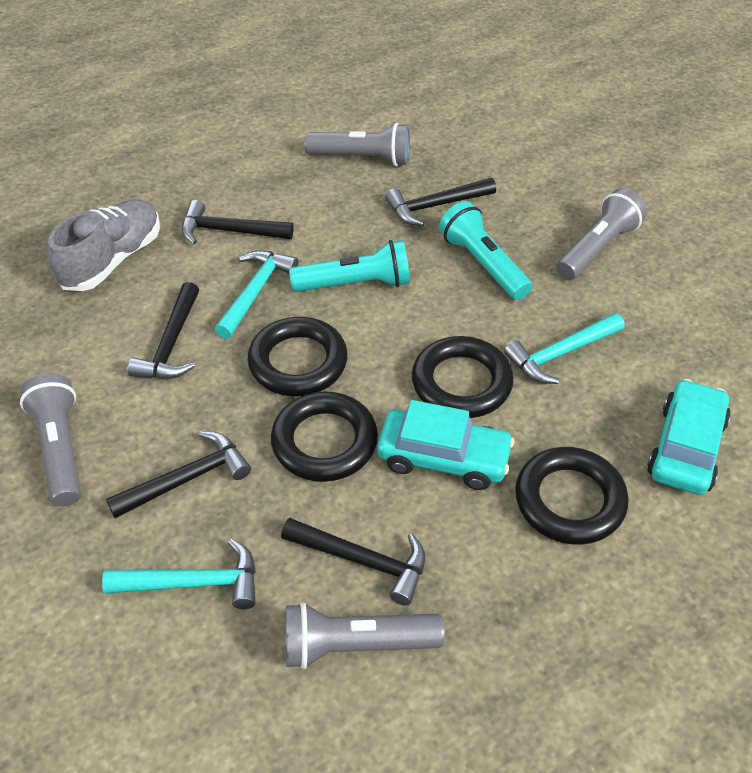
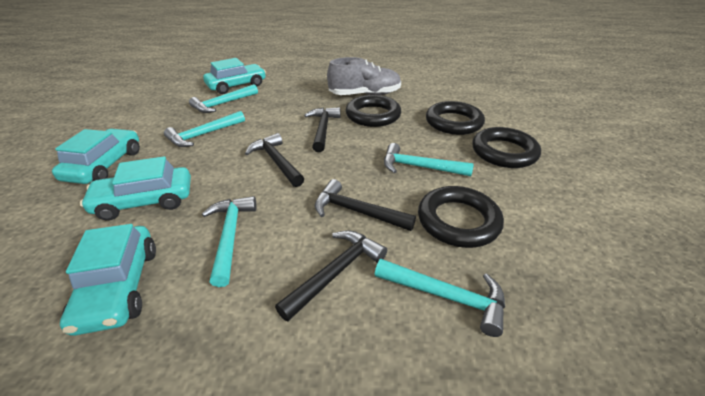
black hammer: 5 -> 4
grey flashlight: 4 -> 0
turquoise car: 2 -> 4
turquoise flashlight: 2 -> 0
turquoise hammer: 3 -> 5

